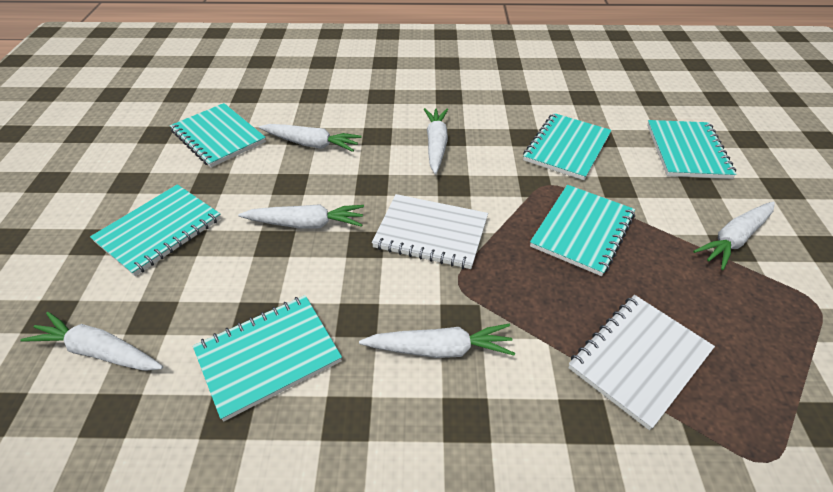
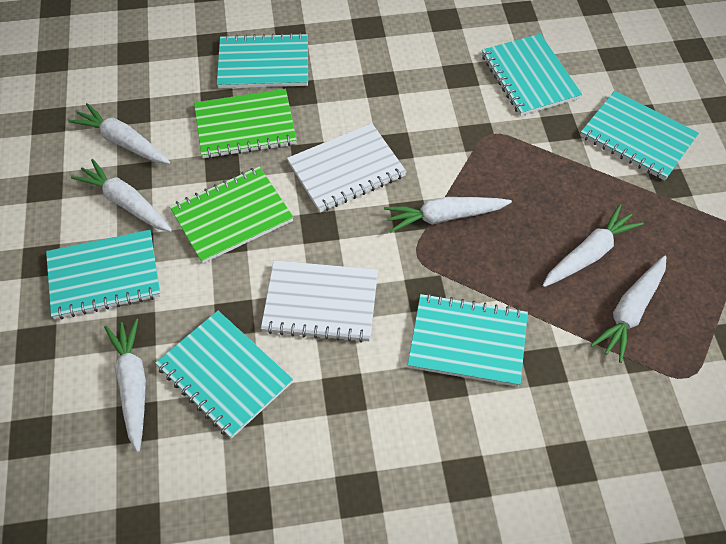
green notebook: 0 -> 2

